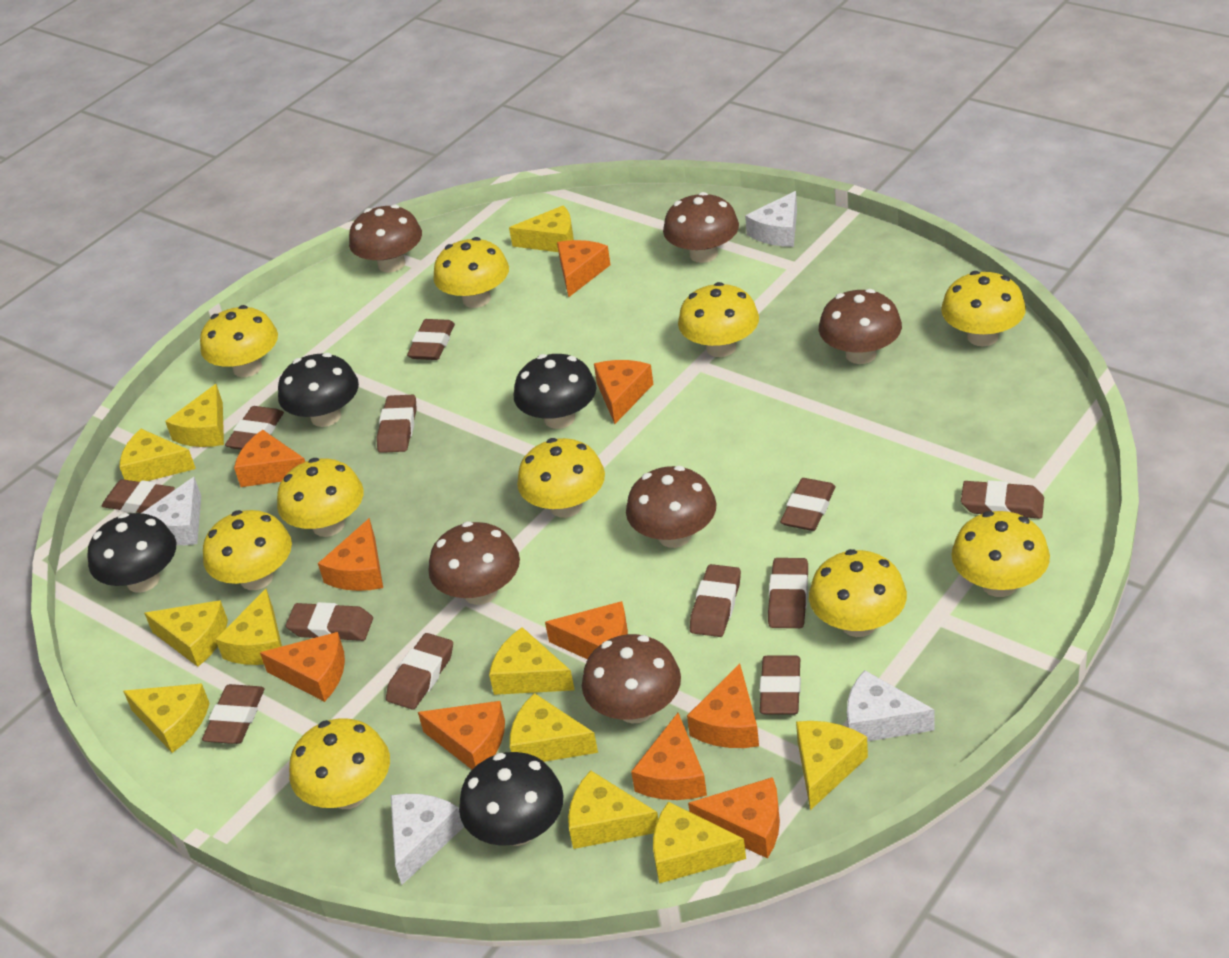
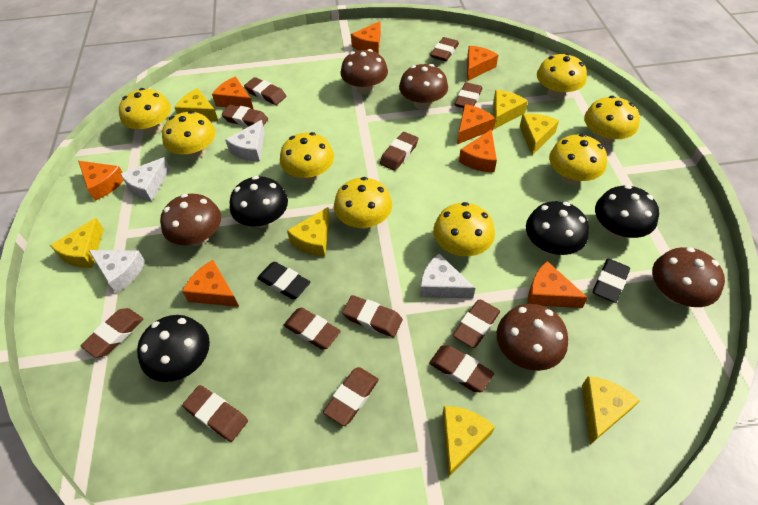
black eraser: 0 -> 2
brown mushroom: 6 -> 5
orange cheese: 10 -> 8
yellow cheese: 11 -> 7
yellow mushroom: 10 -> 8

